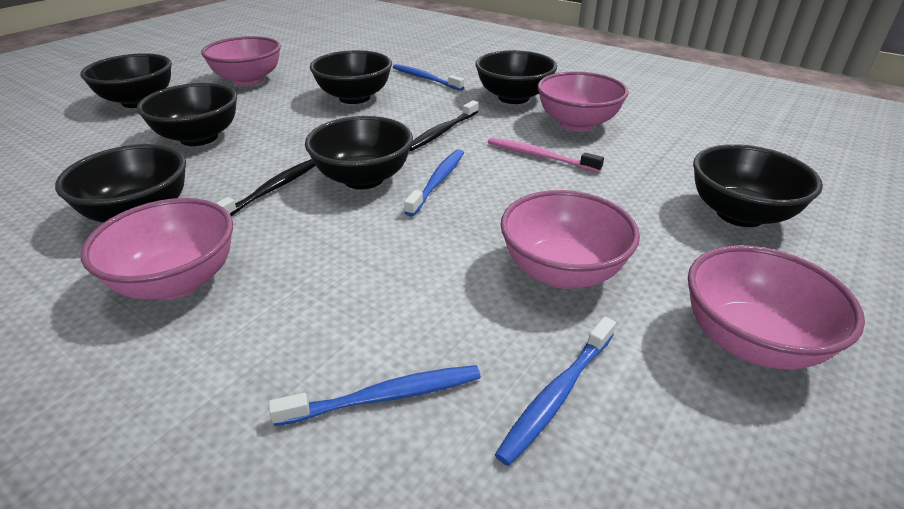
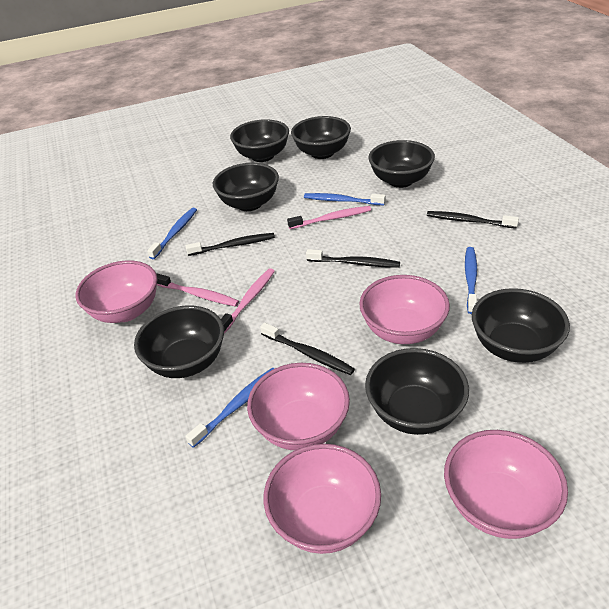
black toothbrush: 2 -> 4
pink toothbrush: 1 -> 3

